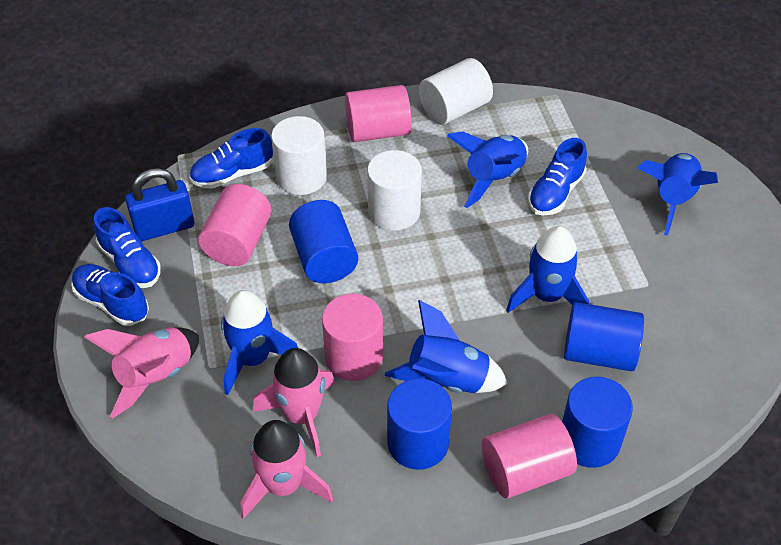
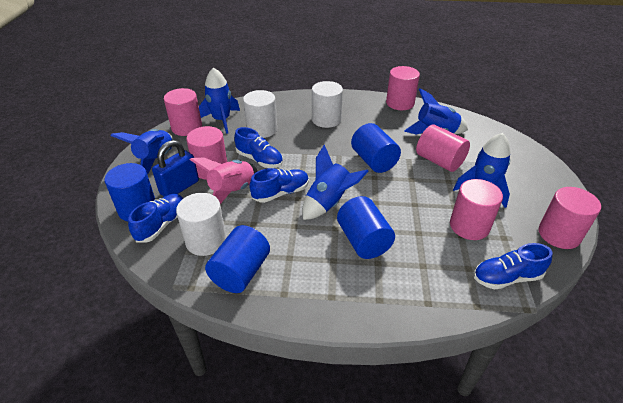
pink cylinder: 4 -> 6
pink rocket: 3 -> 1

